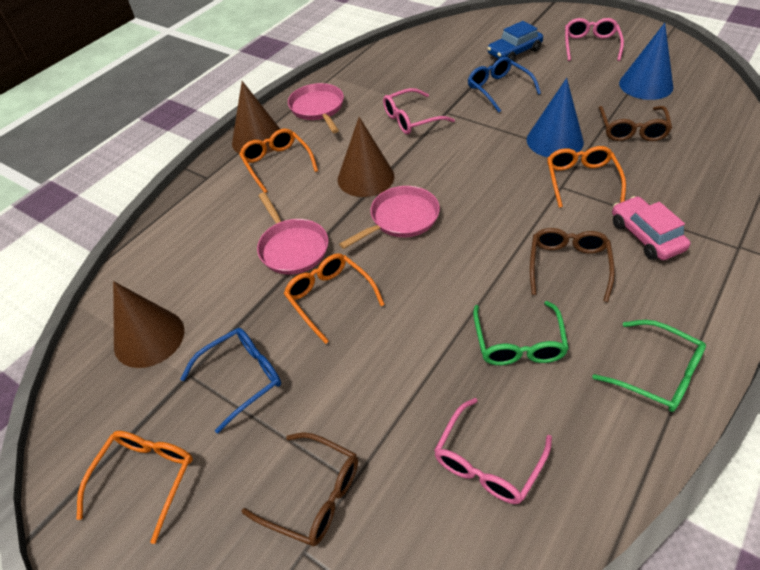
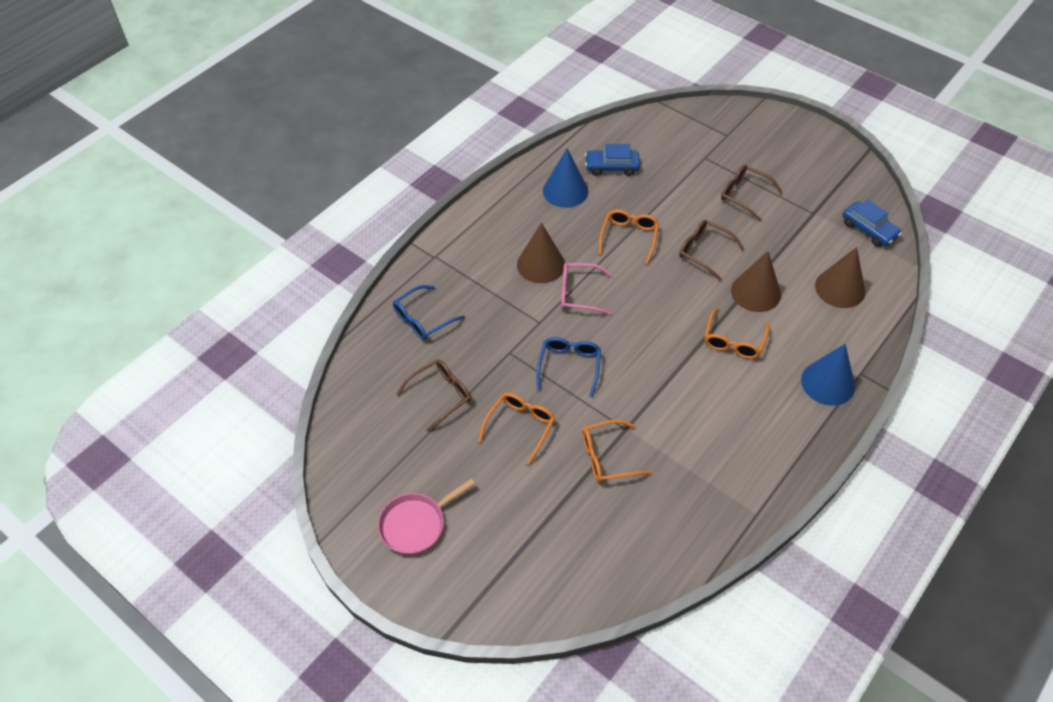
blue car: 1 -> 2
green glasses: 2 -> 0
pink car: 1 -> 0
pink glasses: 3 -> 1
pink pan: 3 -> 1

